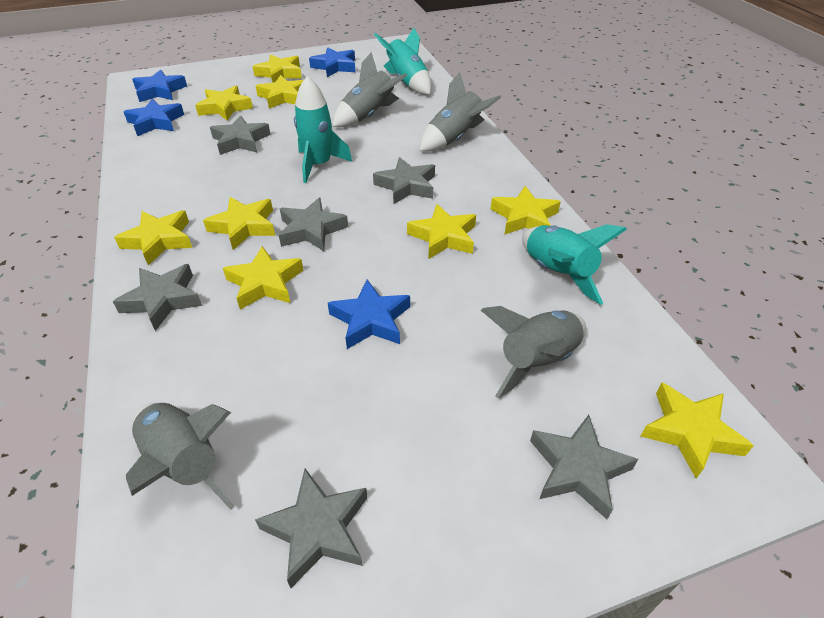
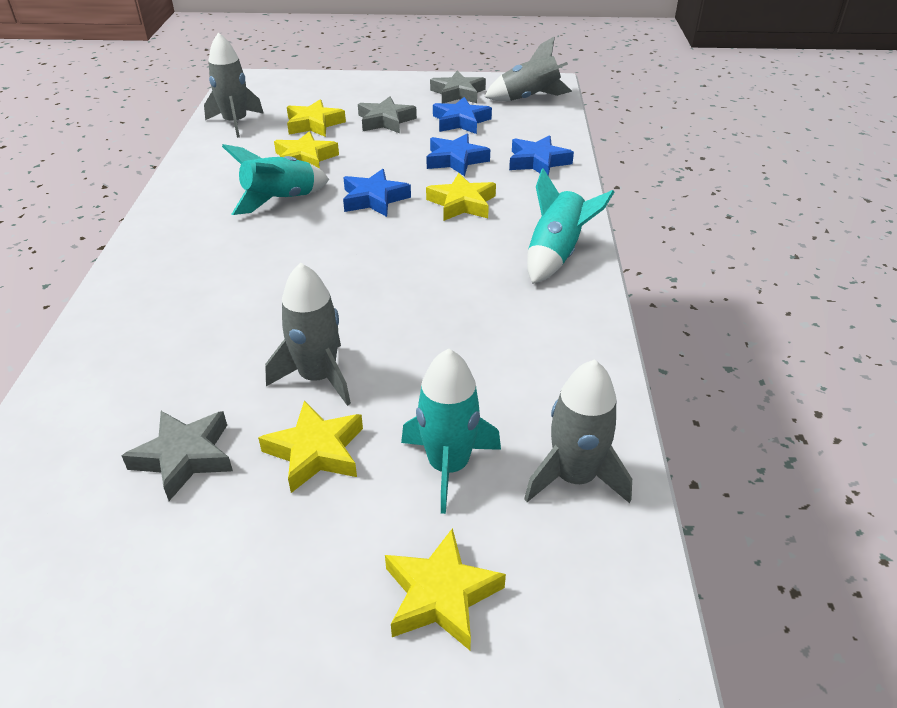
grey star: 6 -> 3
yellow star: 9 -> 5

